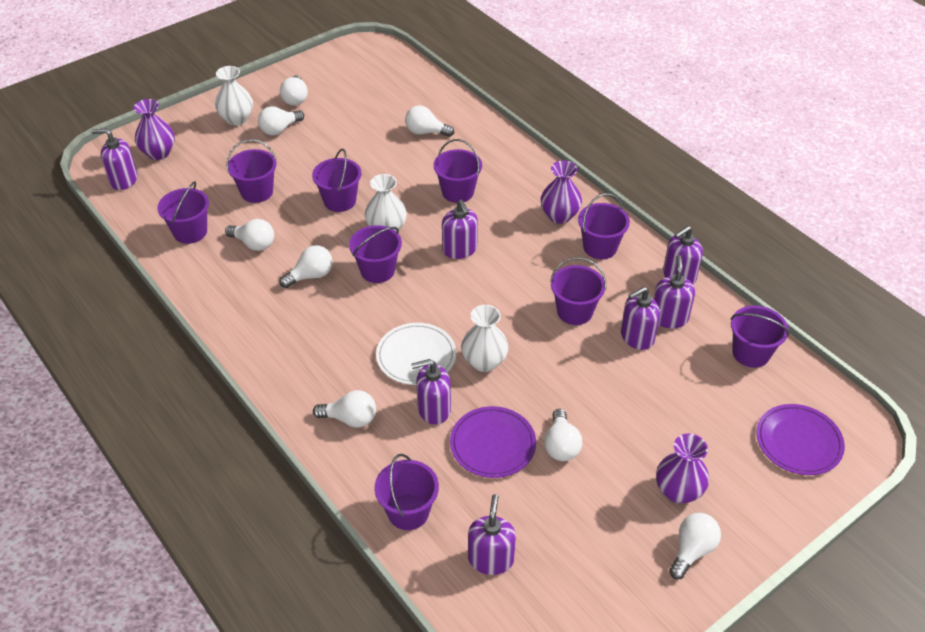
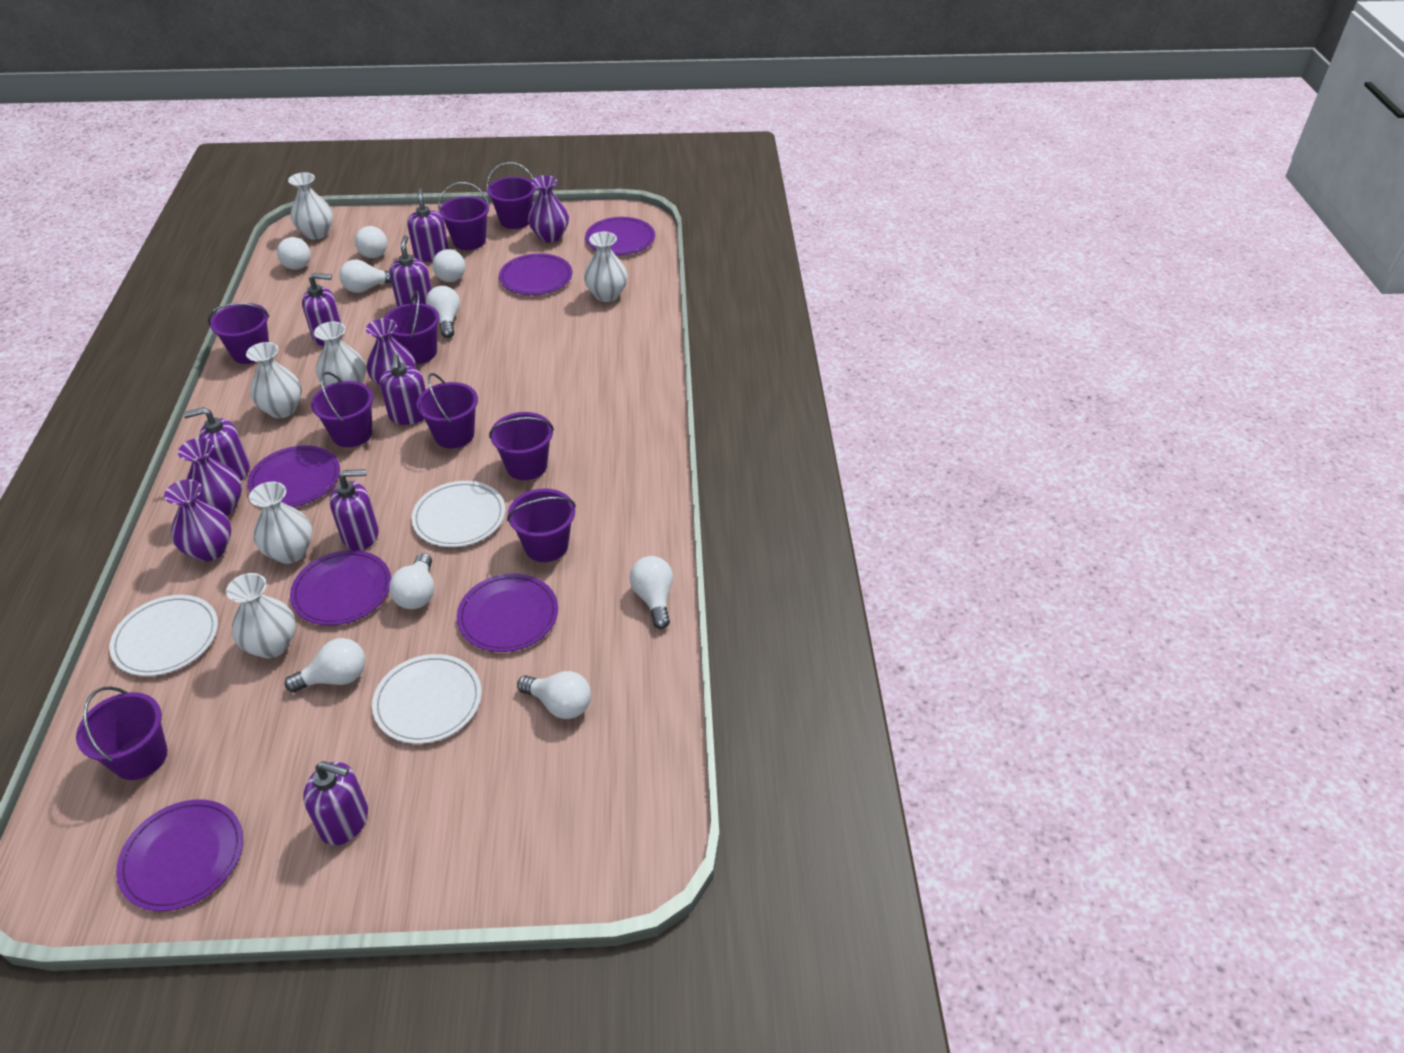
purple plate: 2 -> 6
purple vase: 3 -> 4
white light bulb: 8 -> 9
white plate: 1 -> 3
white vase: 3 -> 6

